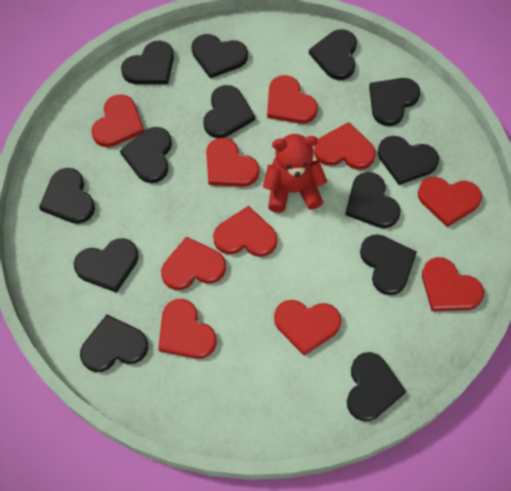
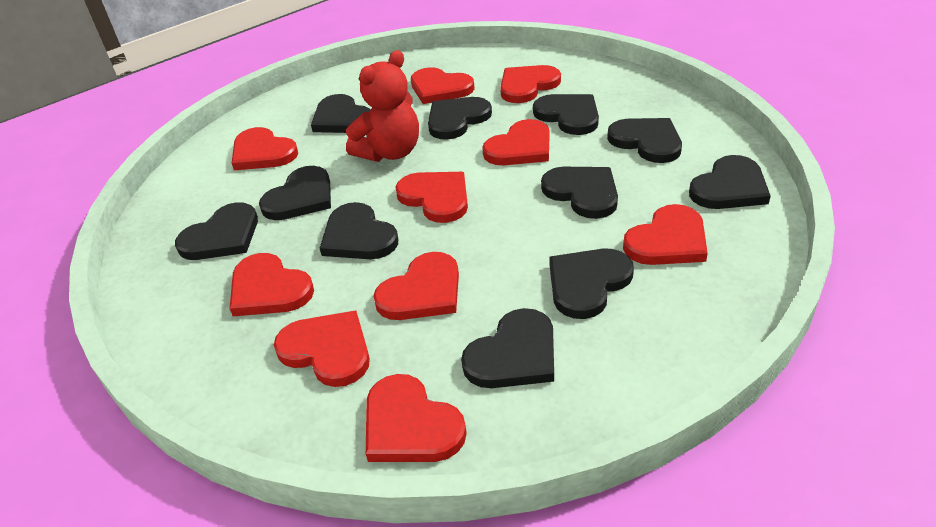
black heart: 13 -> 11

